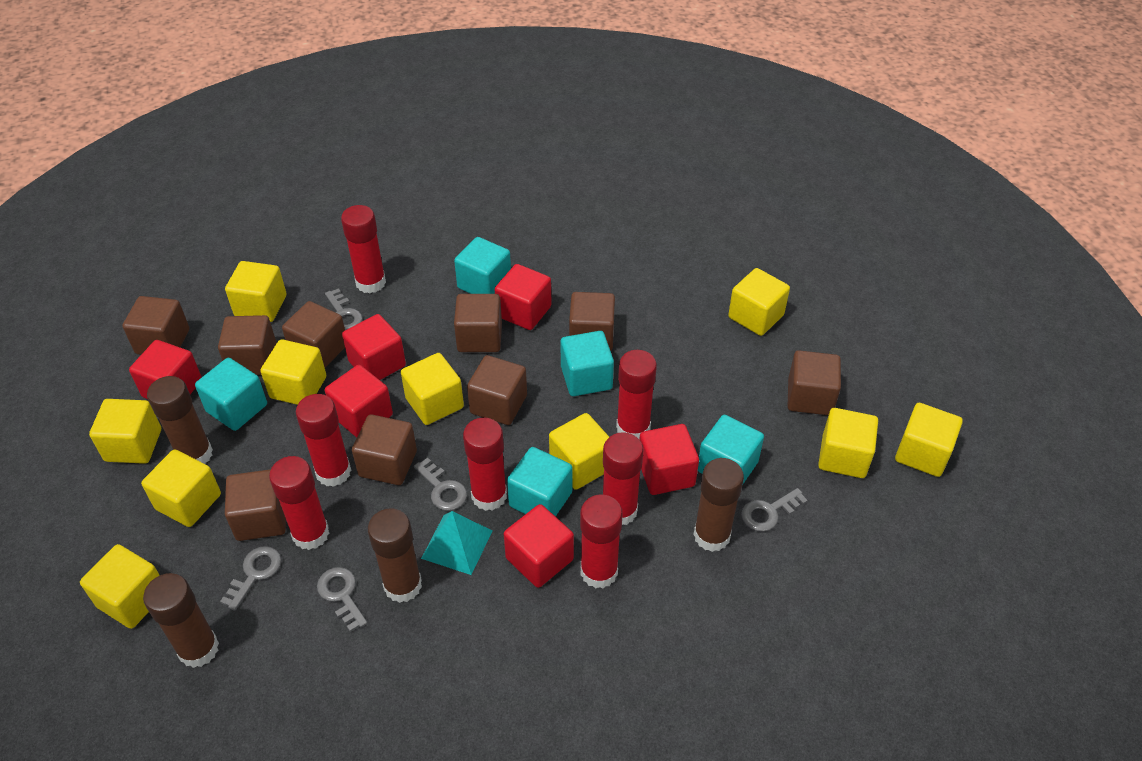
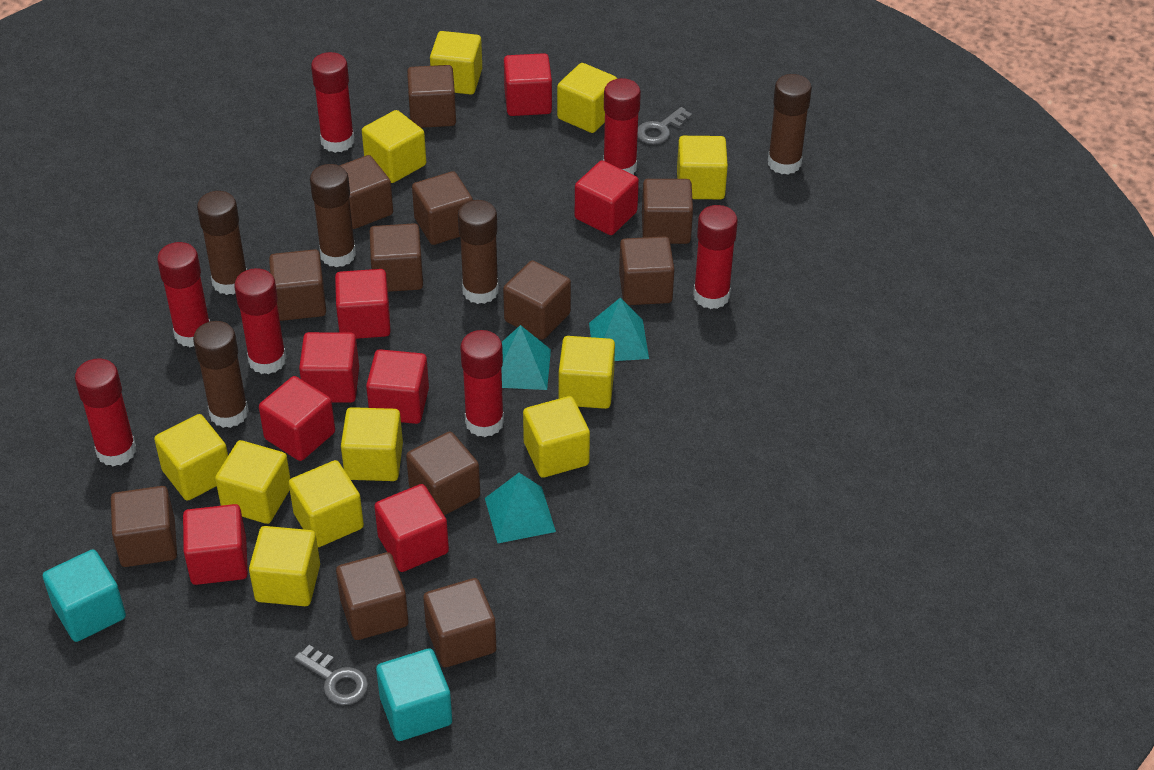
brown cube: 9 -> 12
brown glue stick: 4 -> 5
grey key: 5 -> 2
red cube: 6 -> 8
turquoise cube: 5 -> 2
turquoise pyramid: 1 -> 3
yellow cube: 10 -> 11

